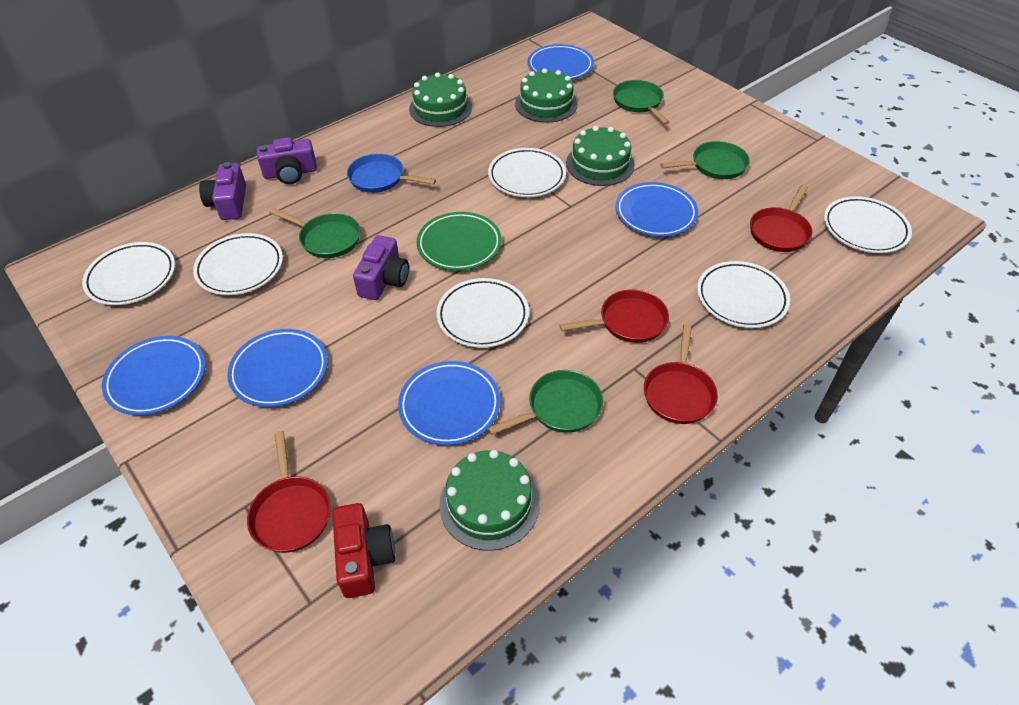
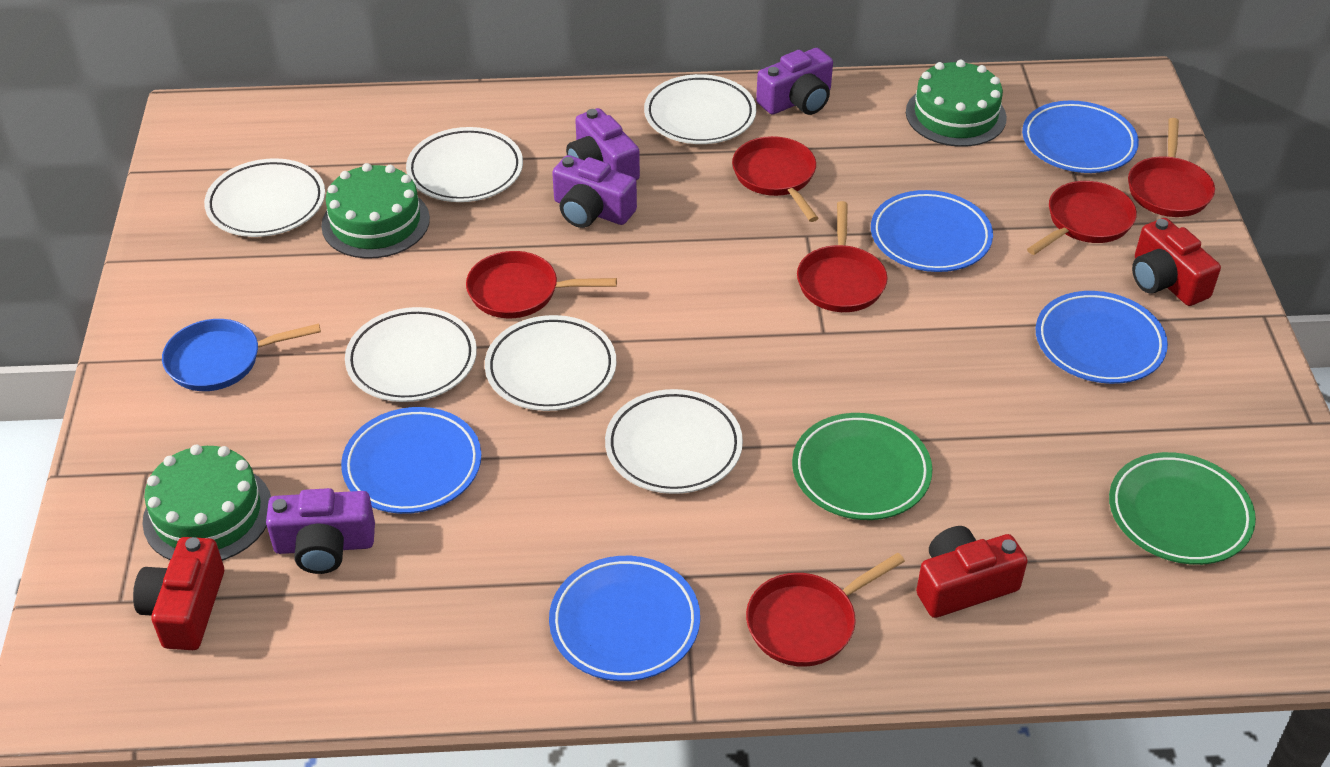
green cake: 4 -> 3
green pan: 4 -> 0
green plate: 1 -> 2
purple camera: 3 -> 4
red camera: 1 -> 3
red pan: 4 -> 6

